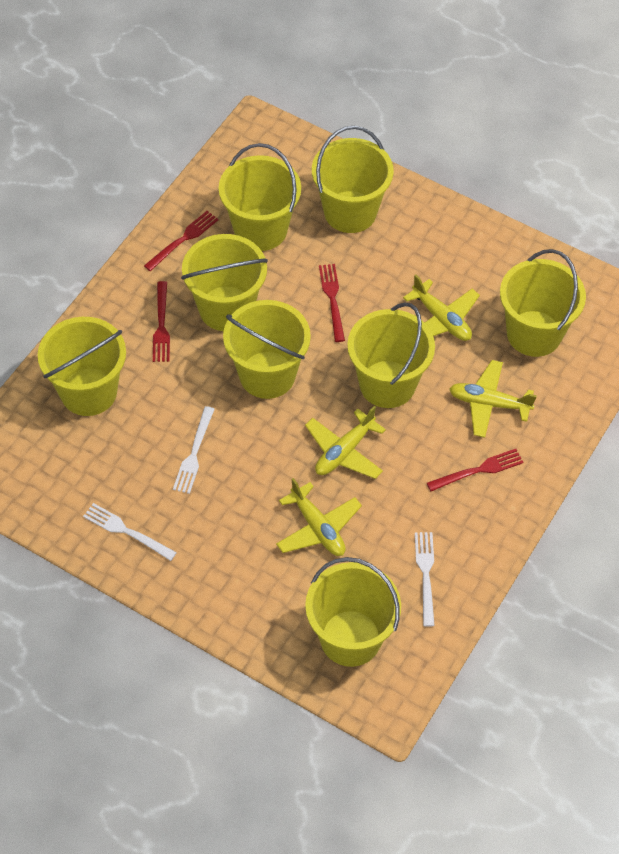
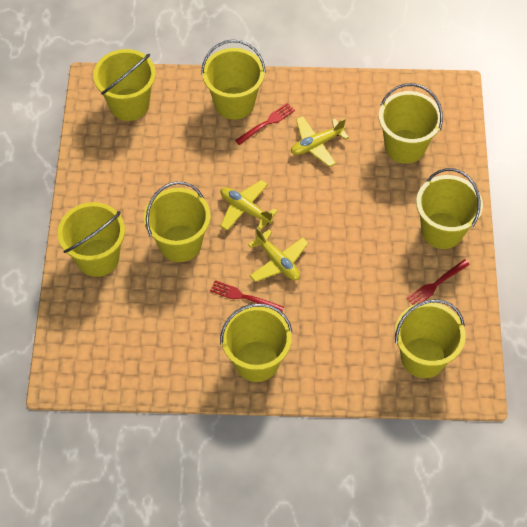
red fork: 4 -> 3
white fork: 3 -> 0
yellow plane: 4 -> 3

